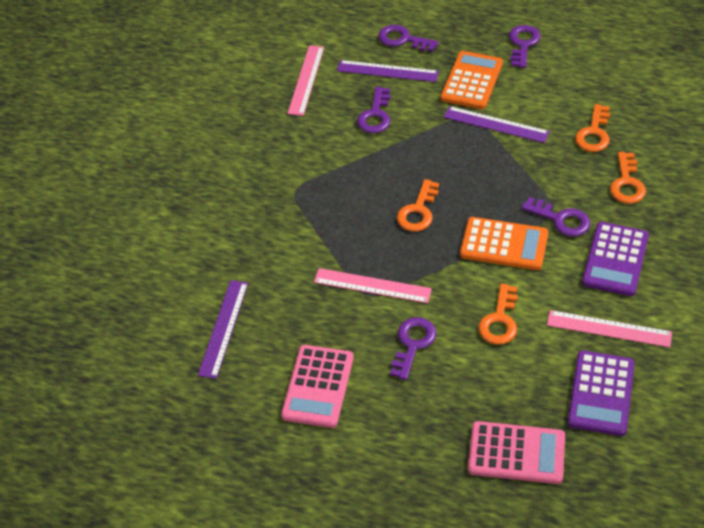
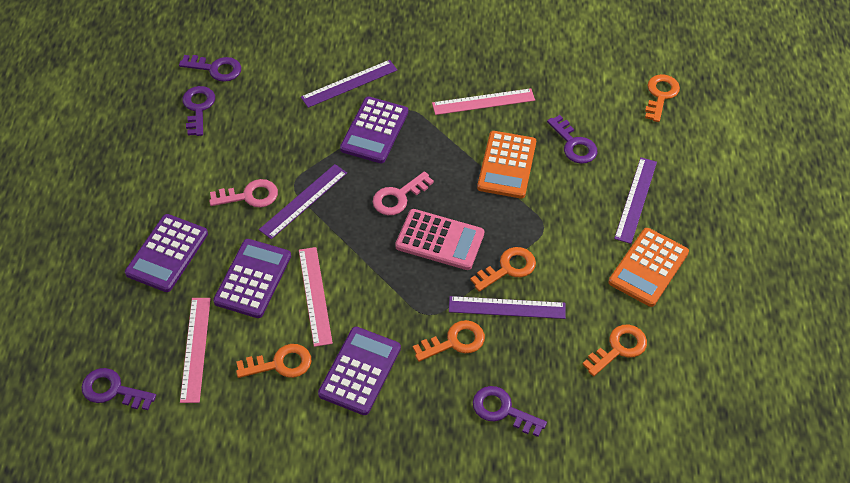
orange key: 4 -> 5
pink calculator: 2 -> 1
pink key: 0 -> 2
purple calculator: 2 -> 4
purple ruler: 3 -> 4

